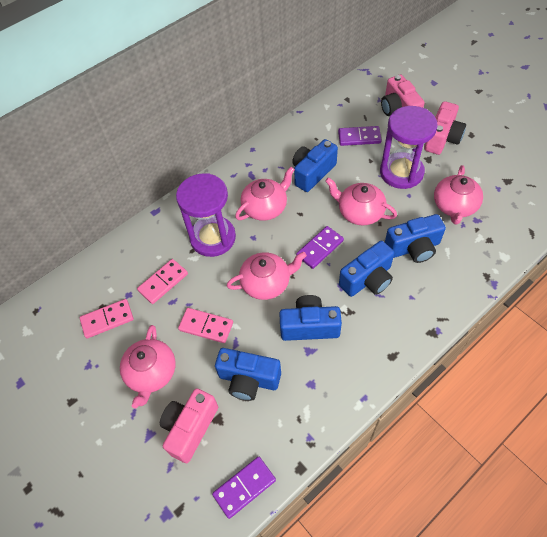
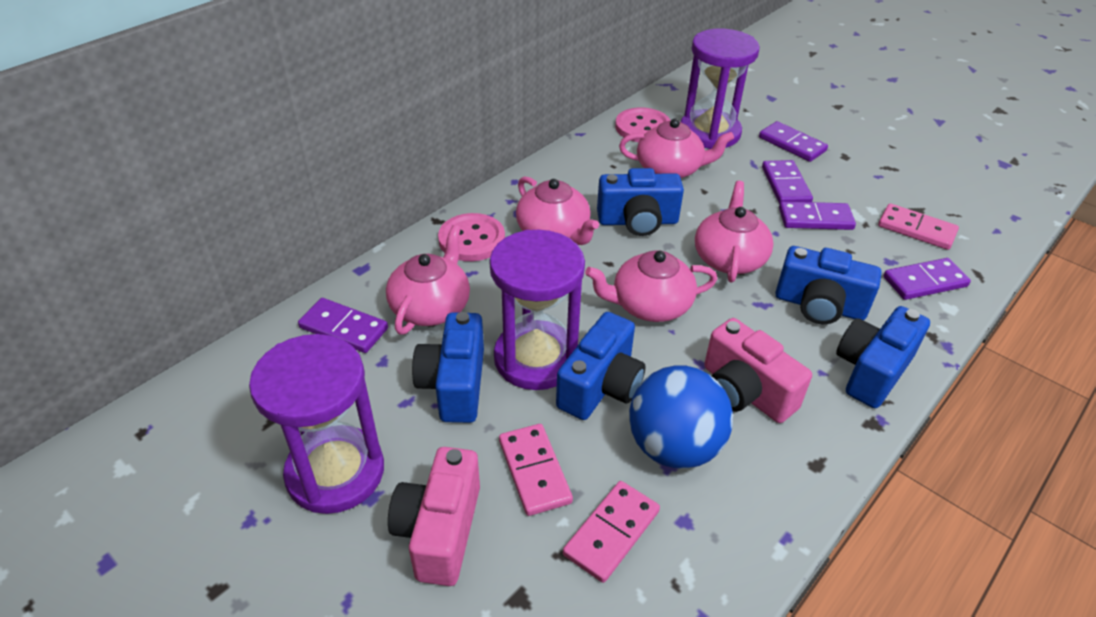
blue ball: 0 -> 1
pink button: 0 -> 2
pink camera: 3 -> 2
purple domino: 3 -> 5
purple hourglass: 2 -> 3

